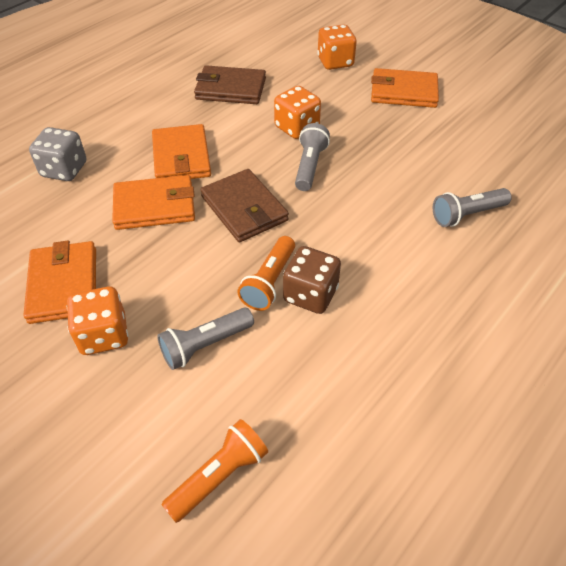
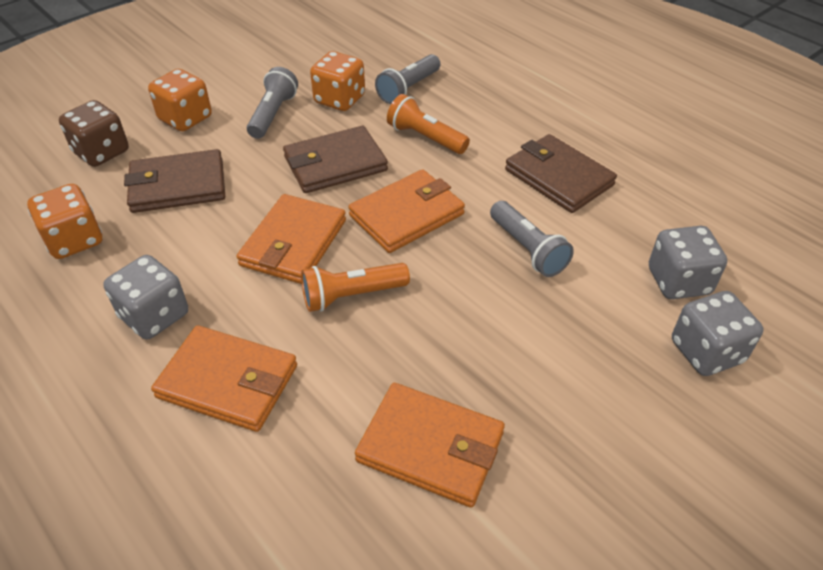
brown wallet: 2 -> 3
grey dice: 1 -> 3

